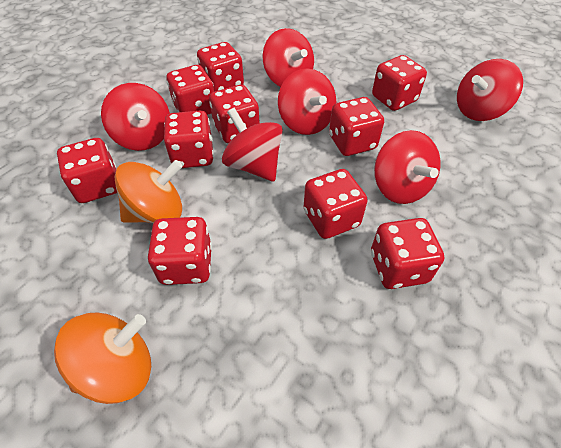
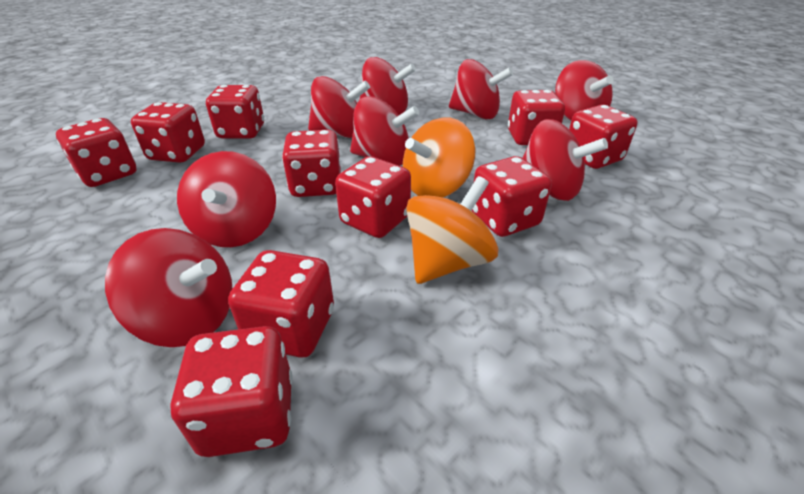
red spinning top: 6 -> 8

